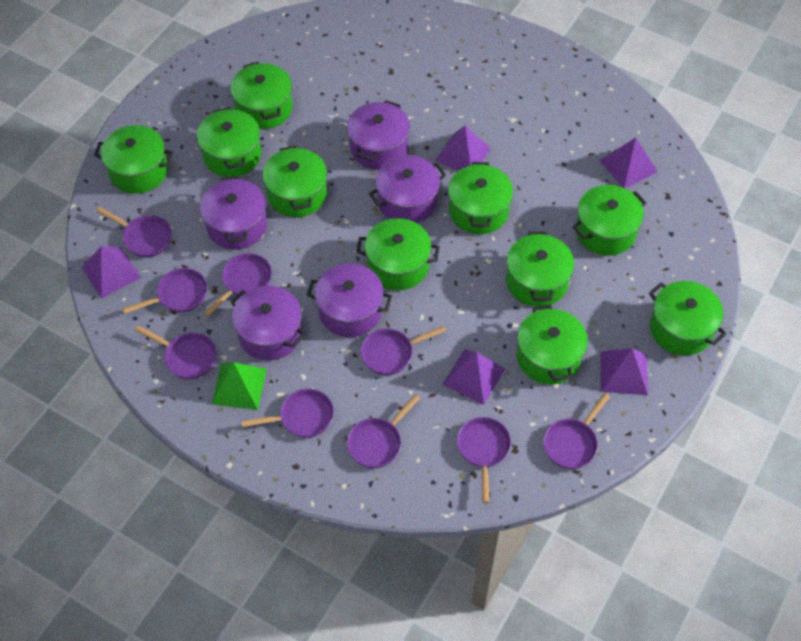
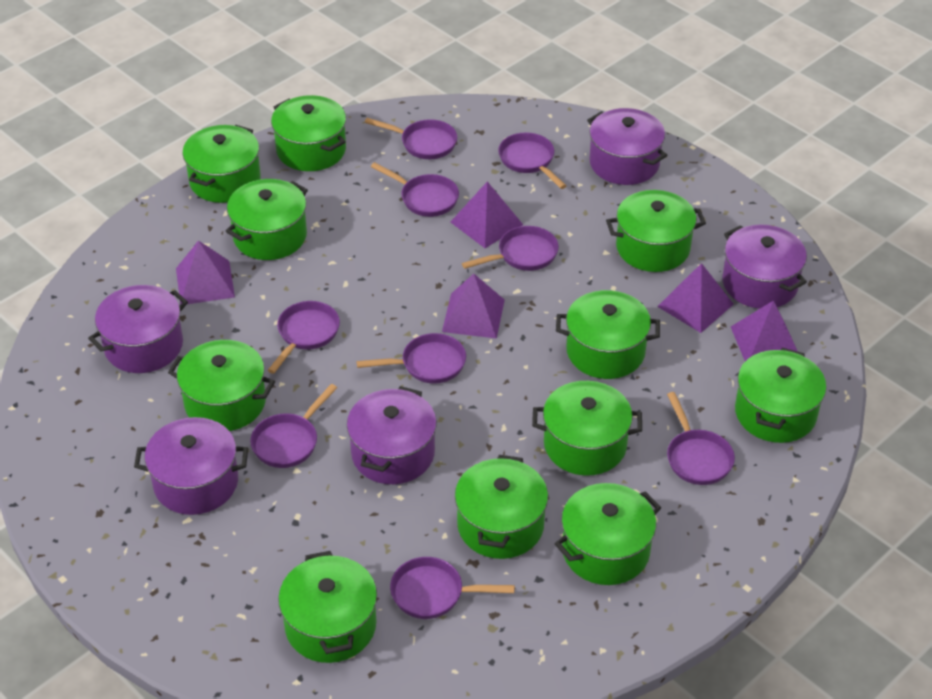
green pot: 10 -> 11
green pyramid: 1 -> 0

